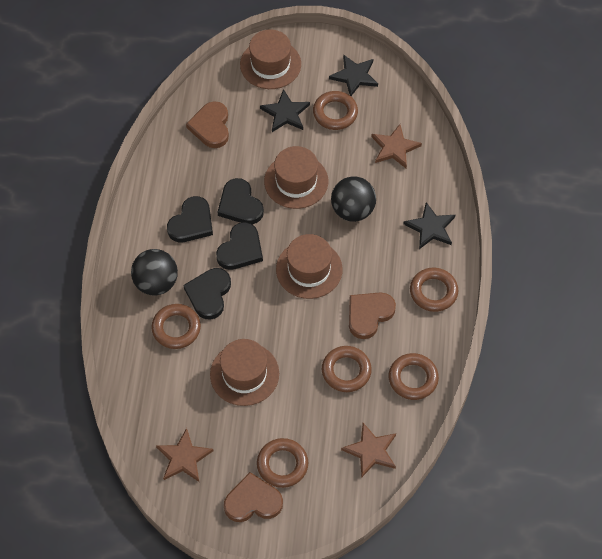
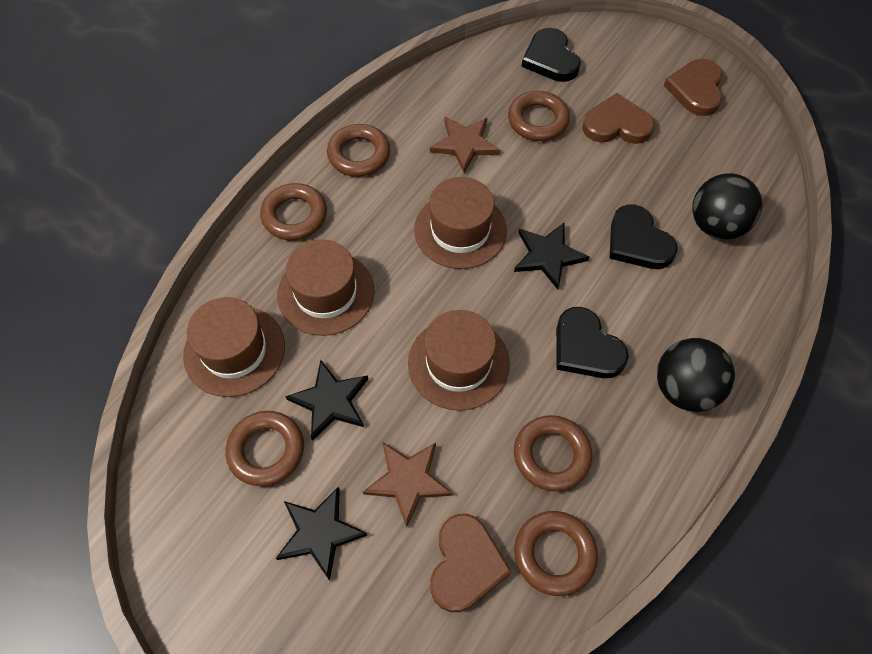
black heart: 4 -> 3
brown star: 3 -> 2

